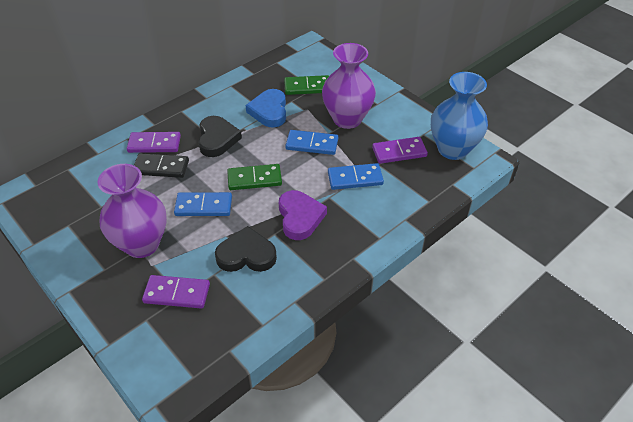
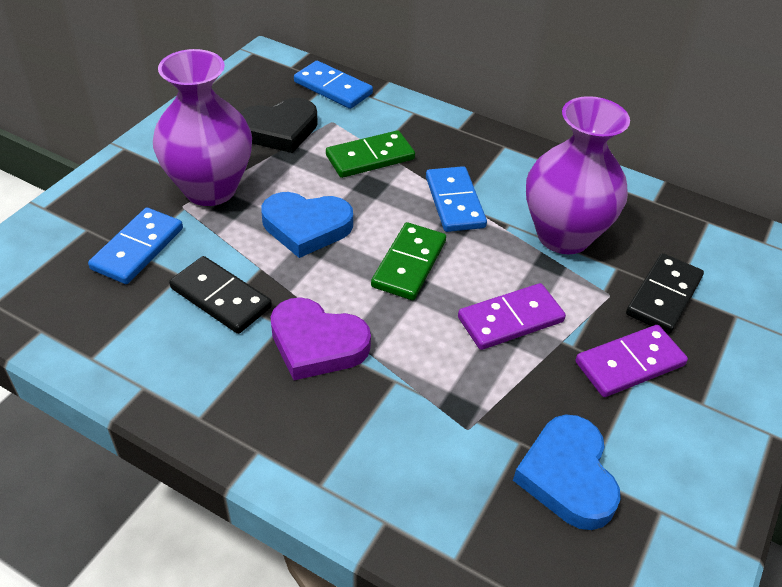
black domino: 1 -> 2
black heart: 2 -> 1
blue heart: 1 -> 2
blue vase: 1 -> 0
purple domino: 3 -> 2

